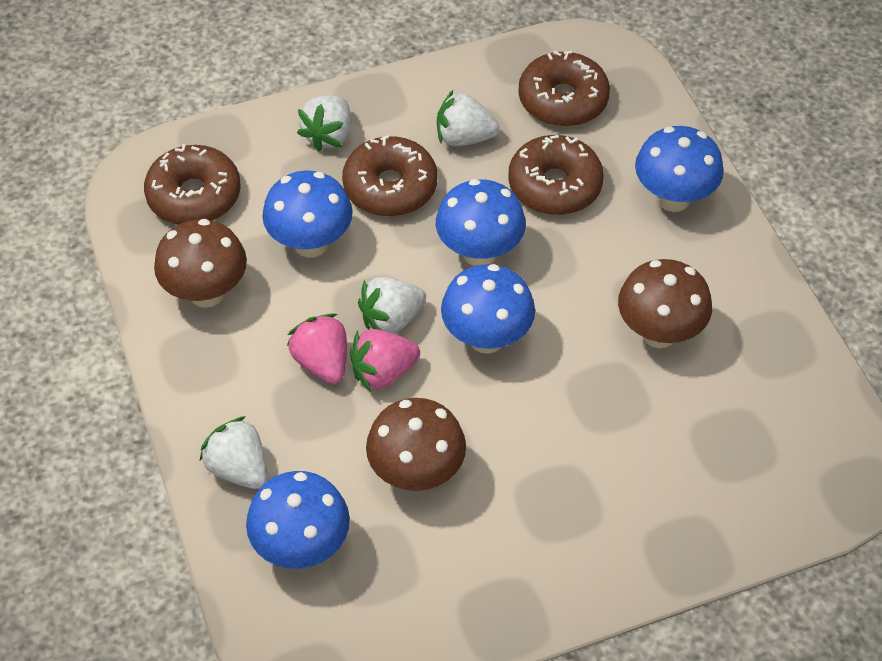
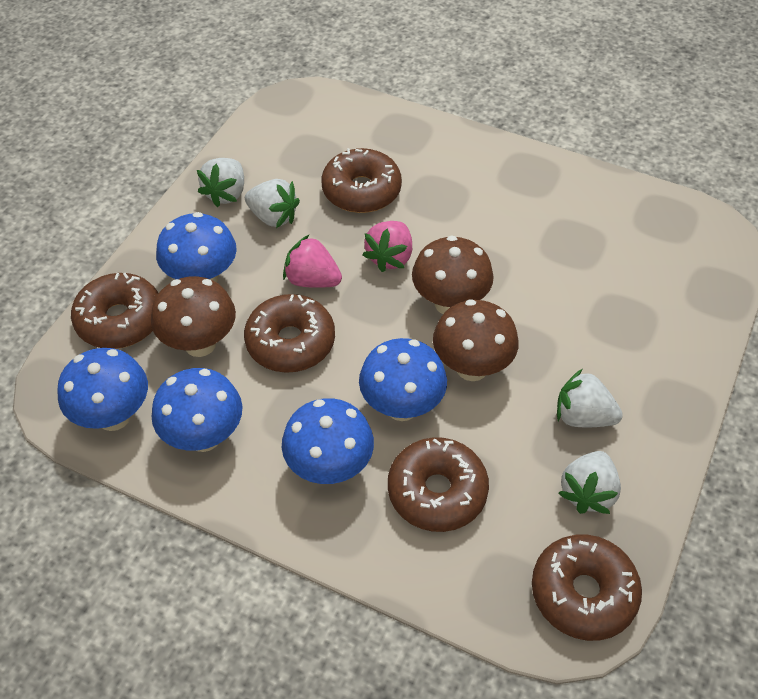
brown donut: 4 -> 5

